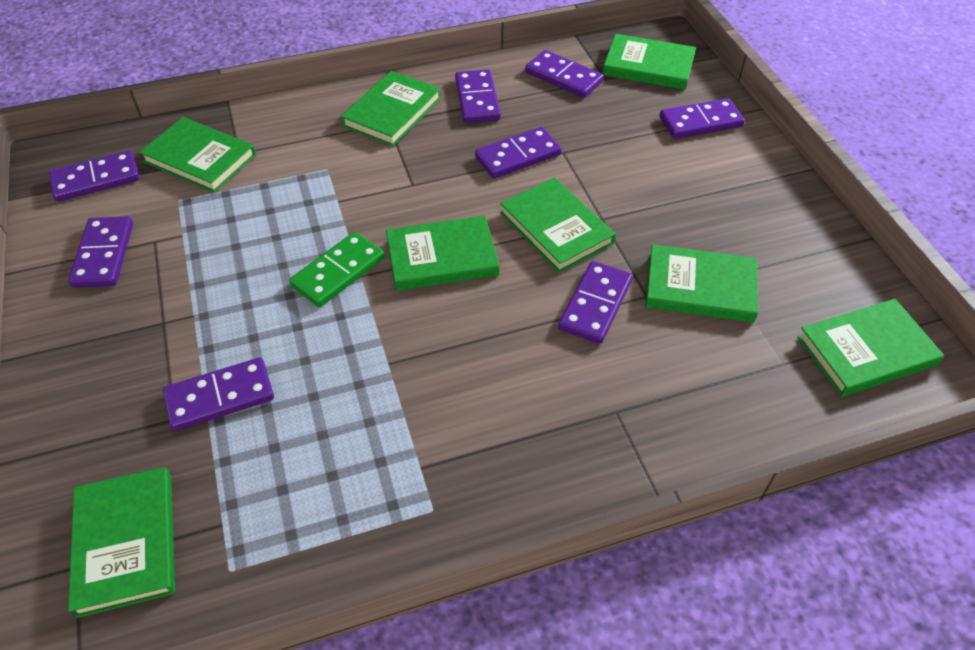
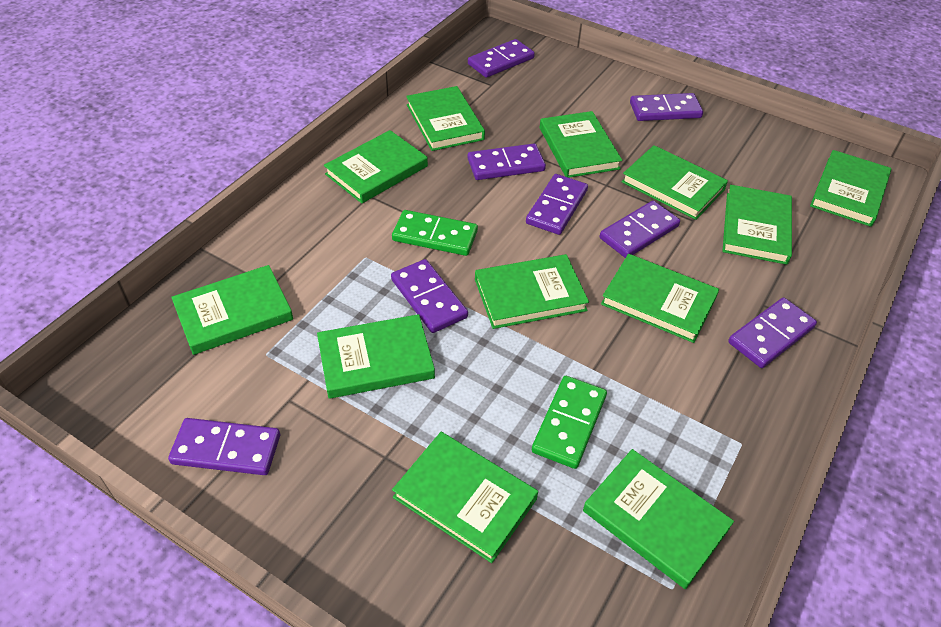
green book: 8 -> 12
green domino: 1 -> 2

